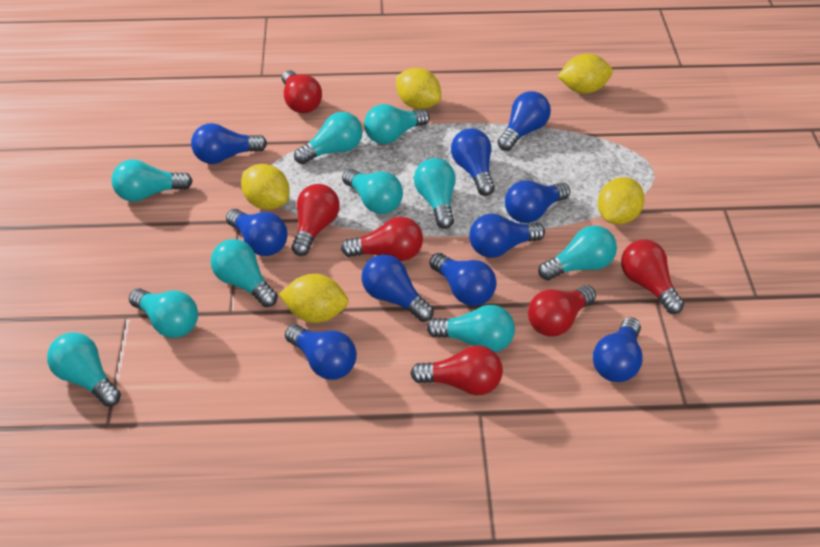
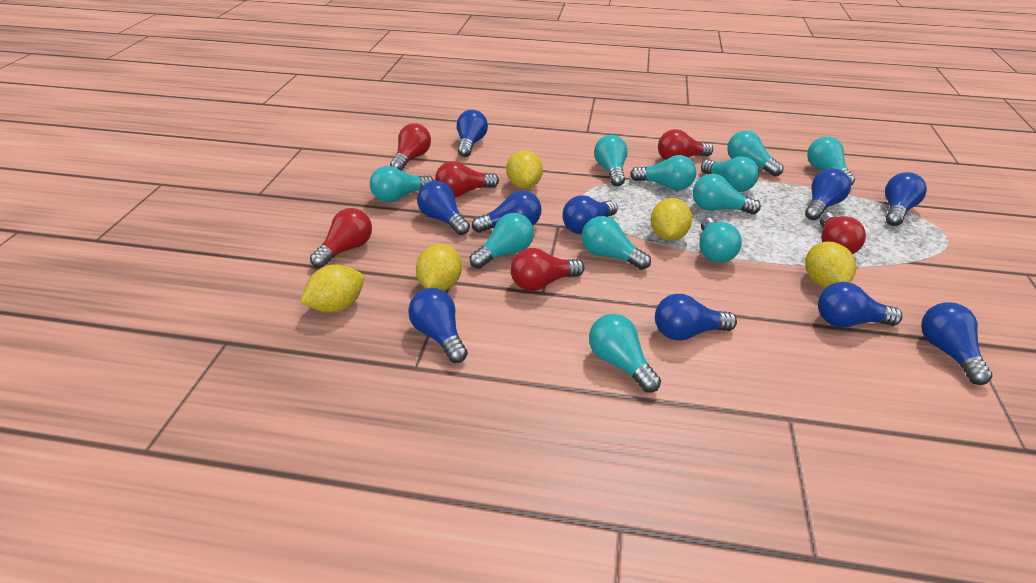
turquoise light bulb: 10 -> 11

